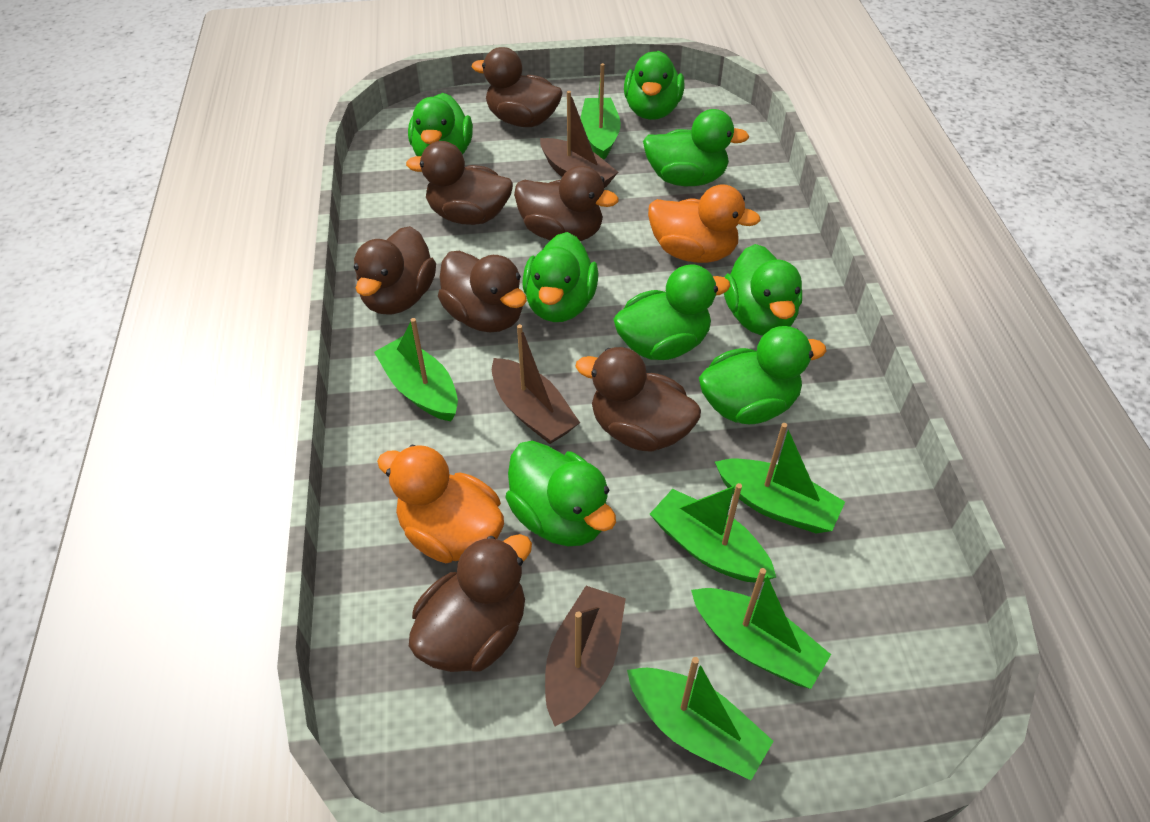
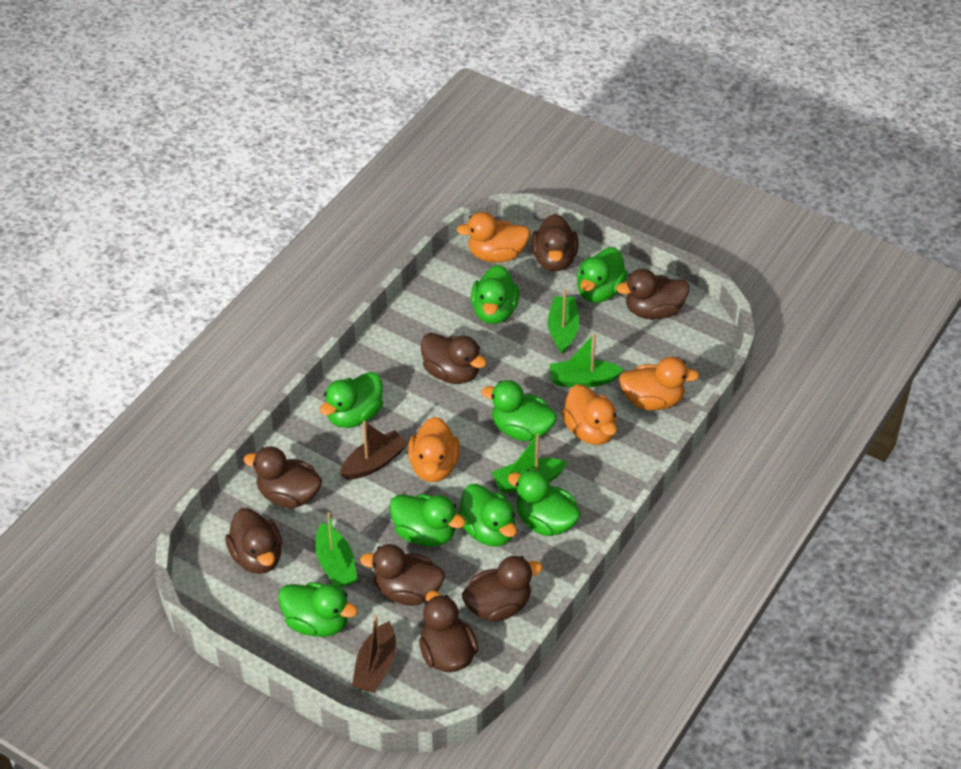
brown boat: 3 -> 2
brown duck: 7 -> 8
green boat: 6 -> 4
orange duck: 2 -> 4

